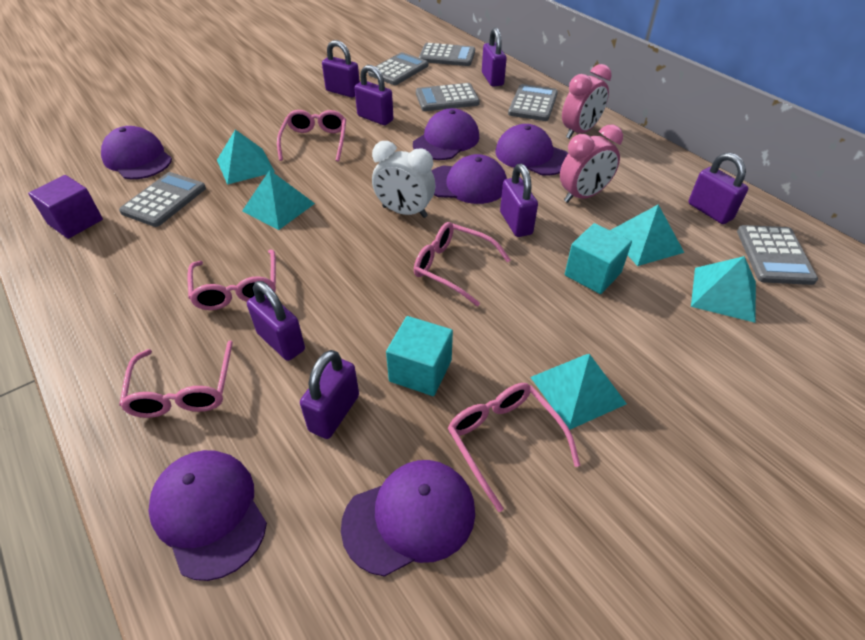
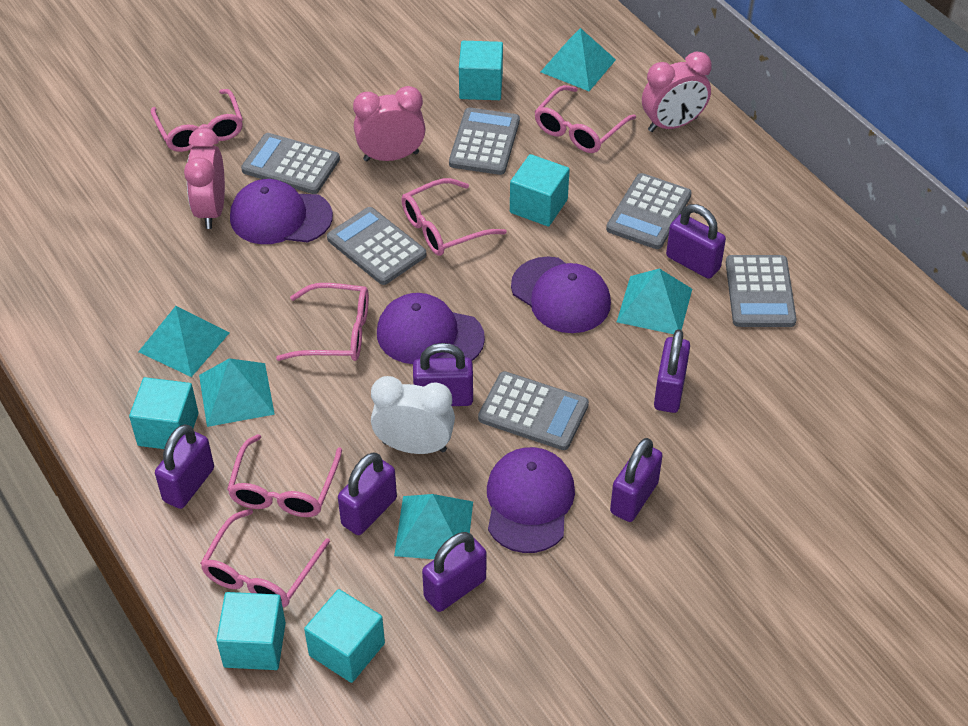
pink clock: 2 -> 3
pink glasses: 5 -> 6
purple cap: 6 -> 4
purple cube: 1 -> 0
turquoise cube: 2 -> 5

